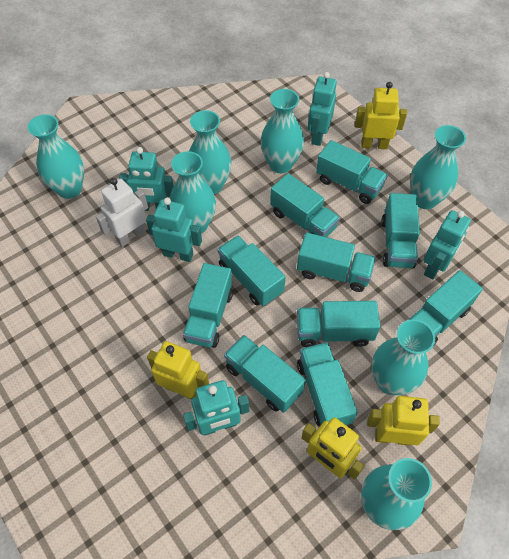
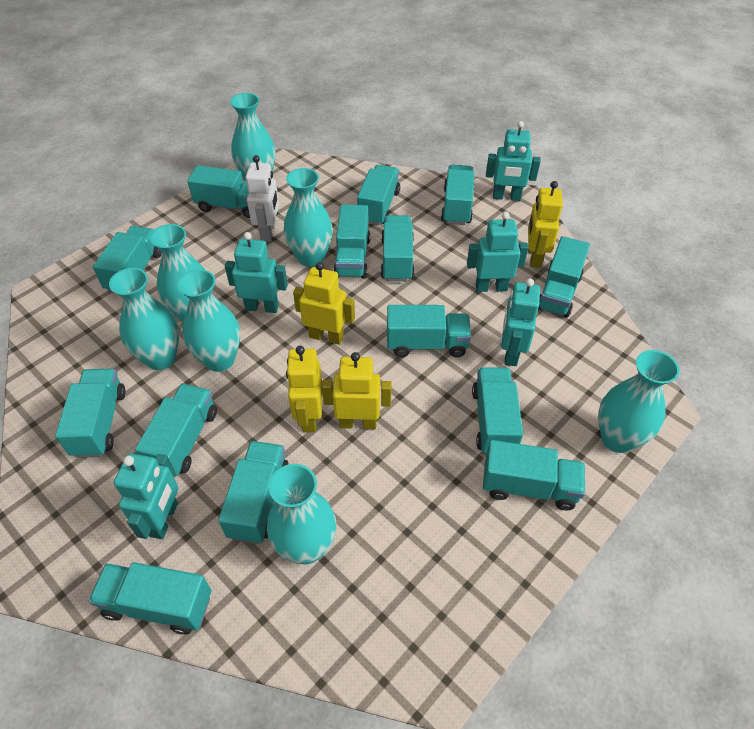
turquoise truck: 10 -> 14

